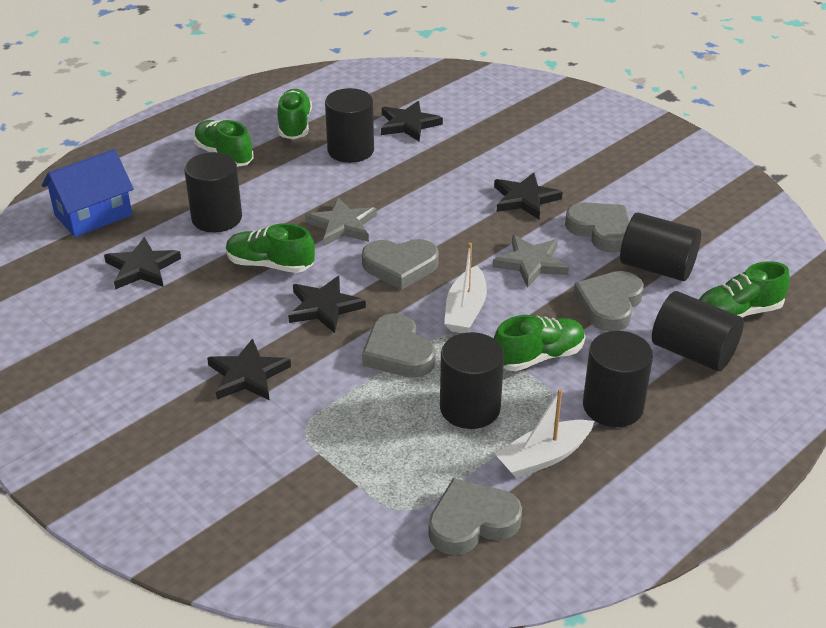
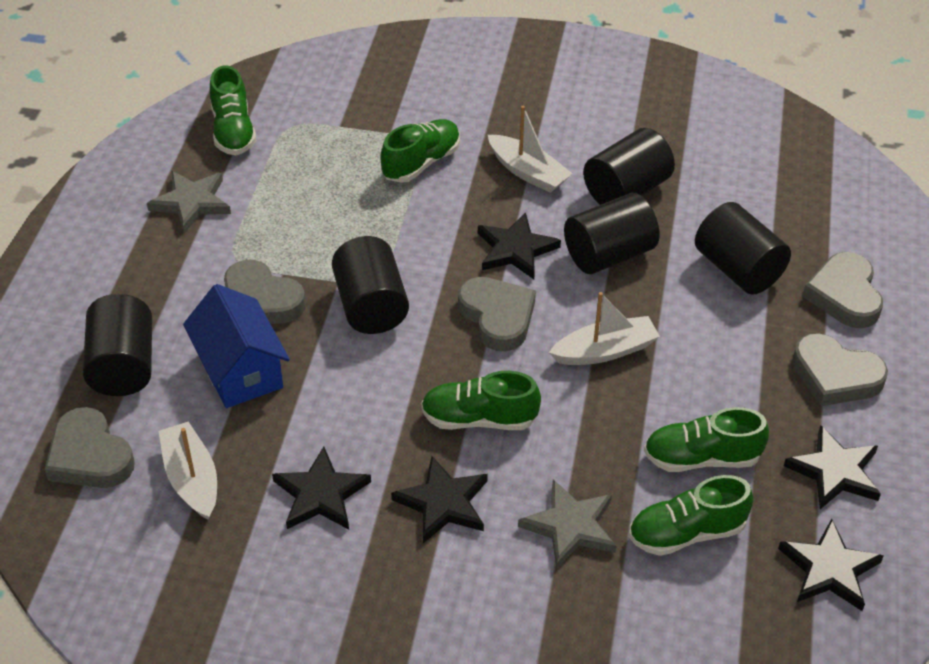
black cylinder: 6 -> 5
white boat: 2 -> 3

